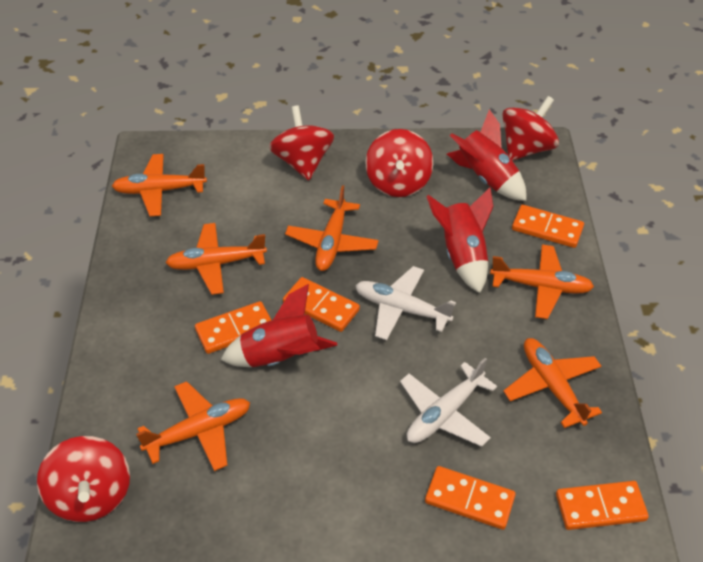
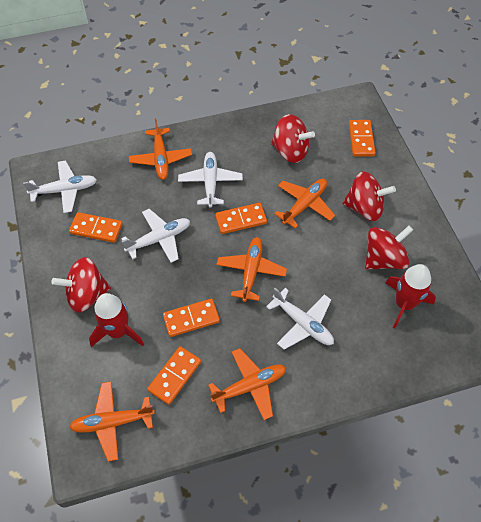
orange plane: 6 -> 5
red rocket: 3 -> 2
white plane: 2 -> 4

